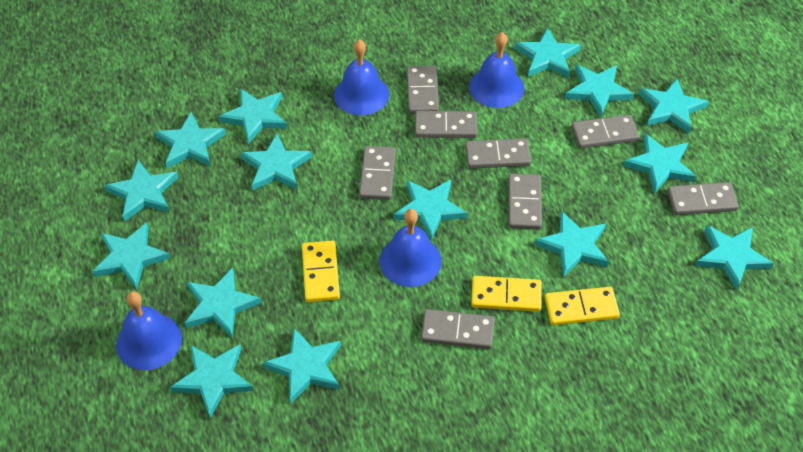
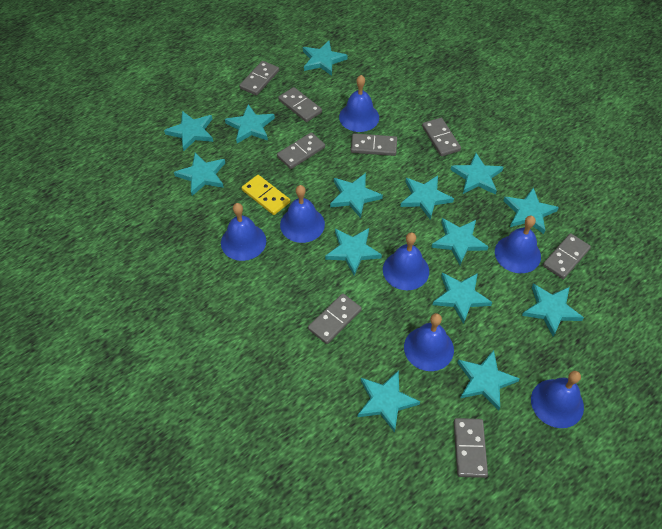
blue bell: 4 -> 7
turquoise star: 15 -> 14
yellow domino: 3 -> 1

